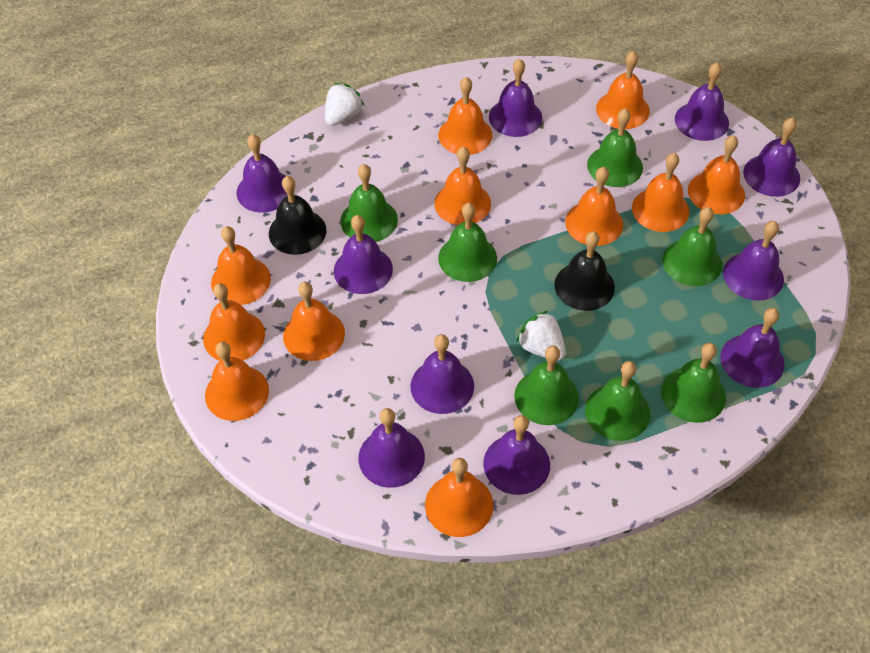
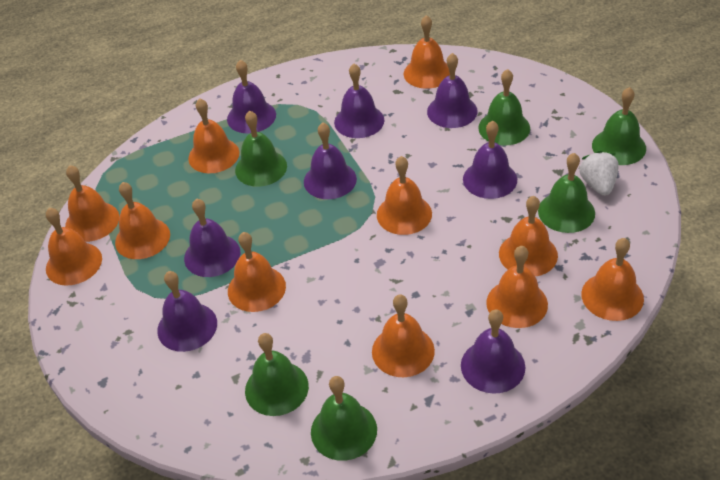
black bell: 2 -> 0
green bell: 7 -> 6
purple bell: 10 -> 8
white strawberry: 2 -> 1

